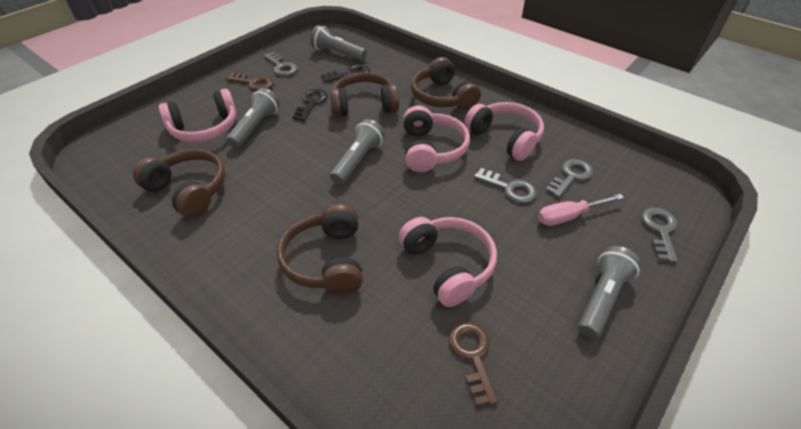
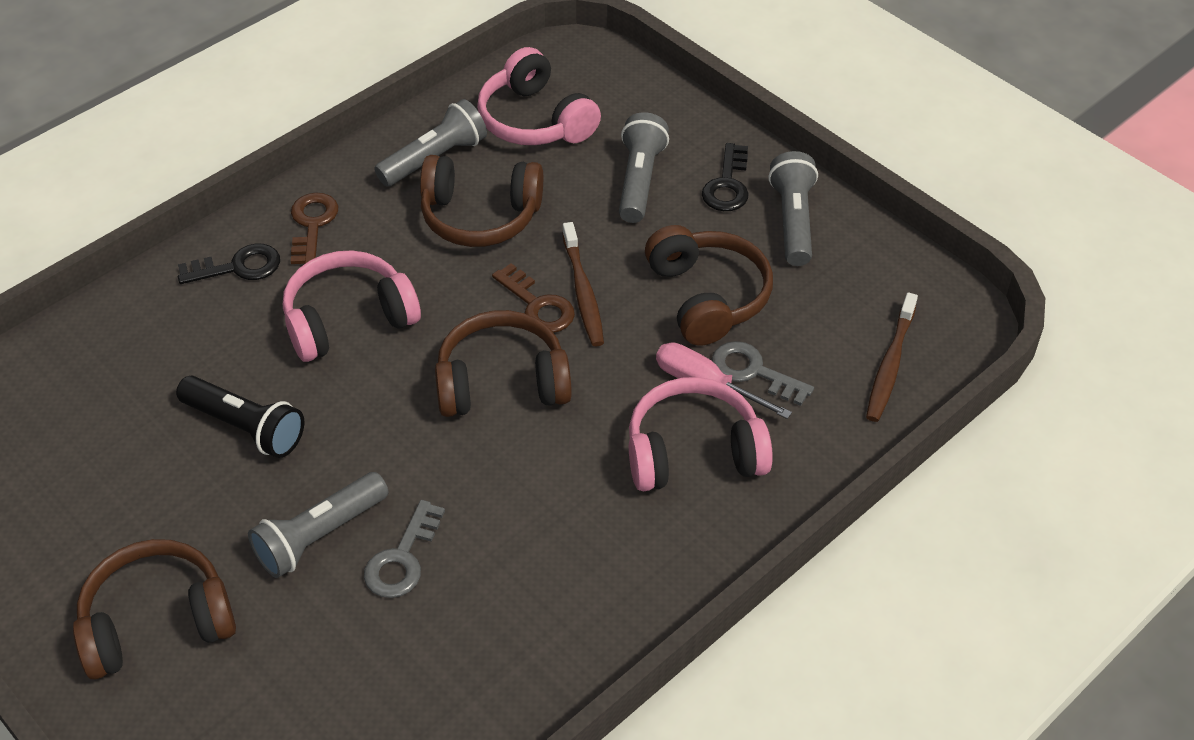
black flashlight: 0 -> 1
brown toothbrush: 0 -> 2
grey key: 4 -> 2
pink headphones: 4 -> 3

